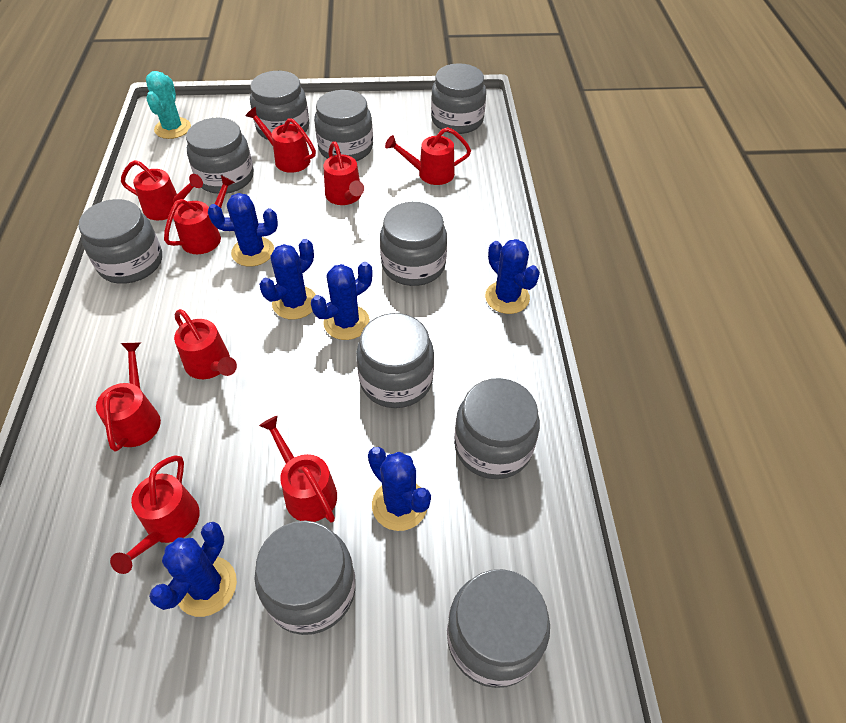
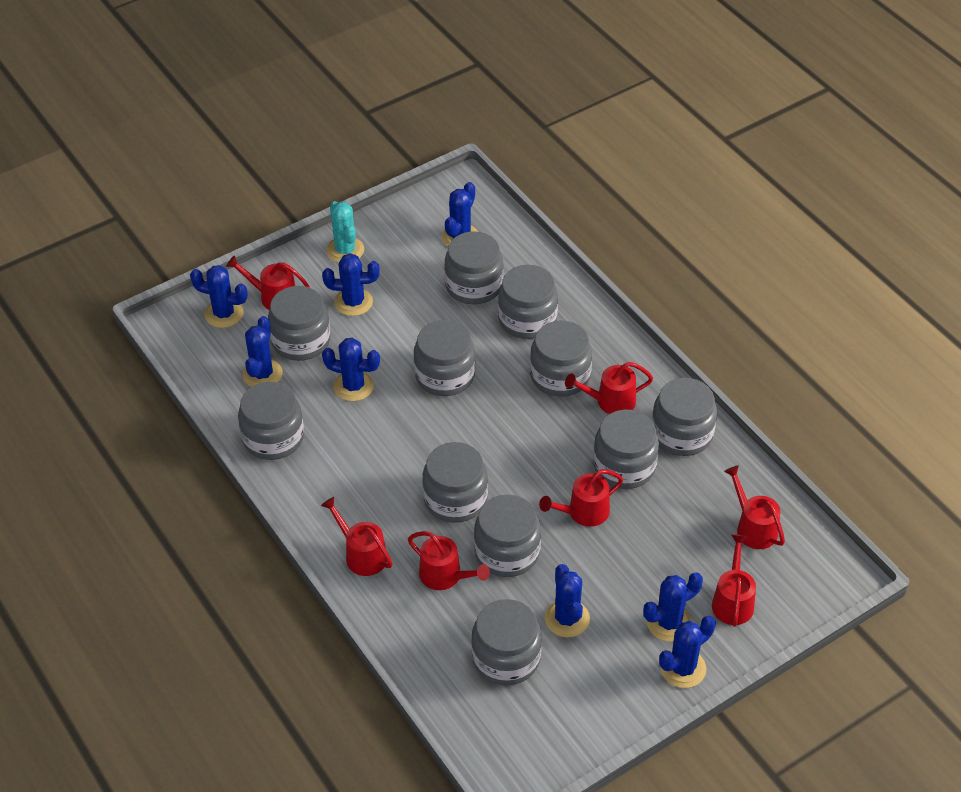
blue cactus: 6 -> 8
grey jar: 10 -> 11
red watering can: 9 -> 7

